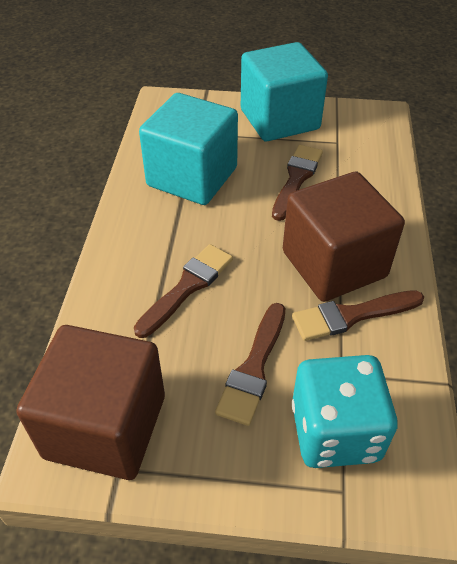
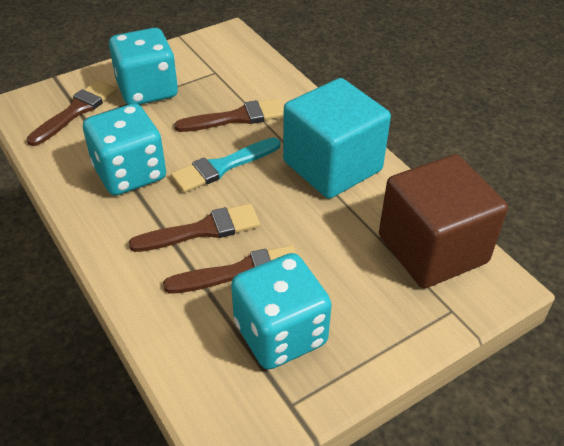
brown cube: 2 -> 1
turquoise brush: 0 -> 1
turquoise cube: 2 -> 1
turquoise dice: 1 -> 3

